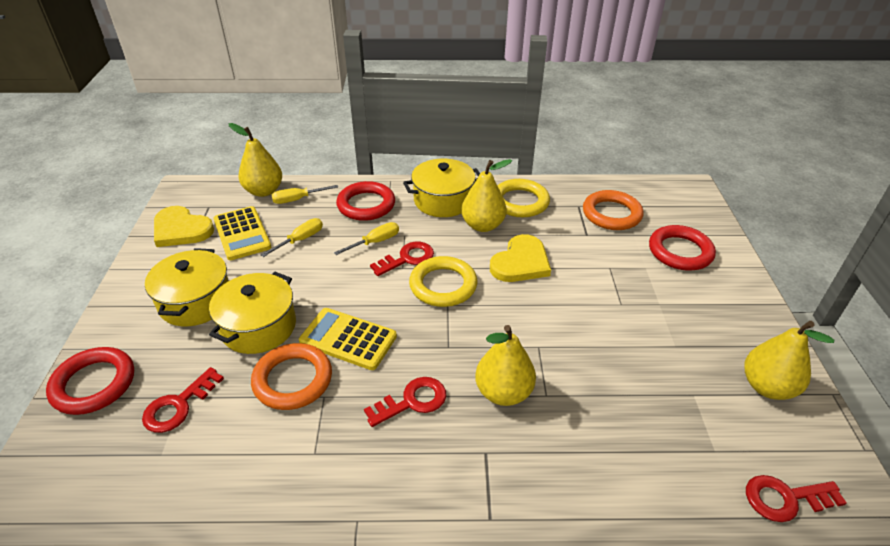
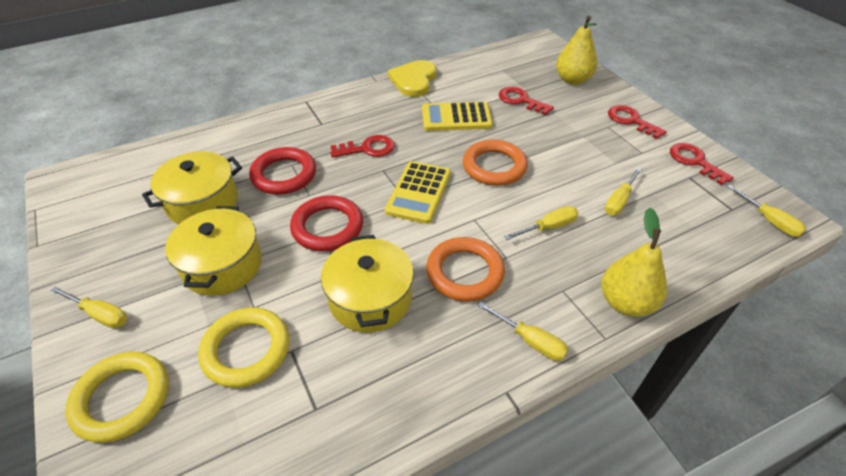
red ring: 3 -> 2
yellow heart: 2 -> 1
yellow pear: 4 -> 2
yellow screwdriver: 3 -> 5

